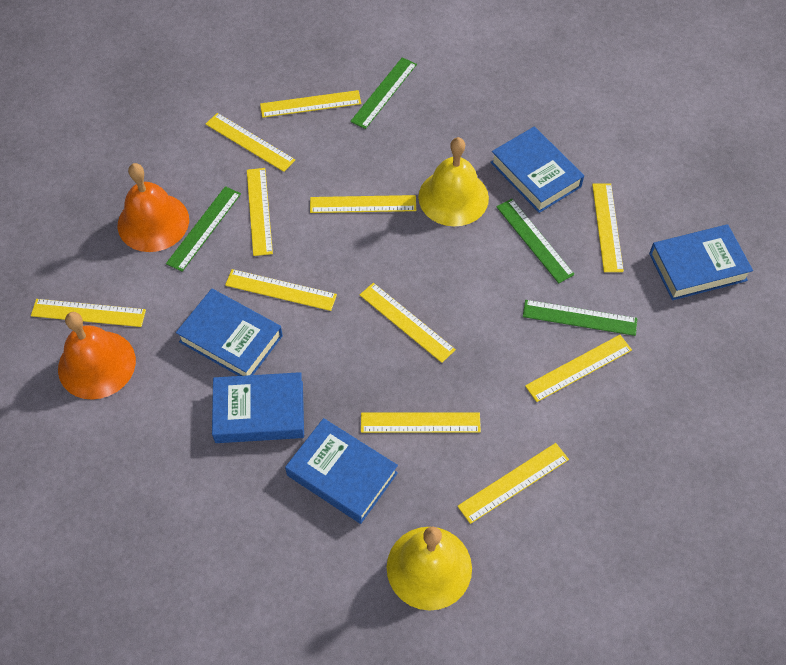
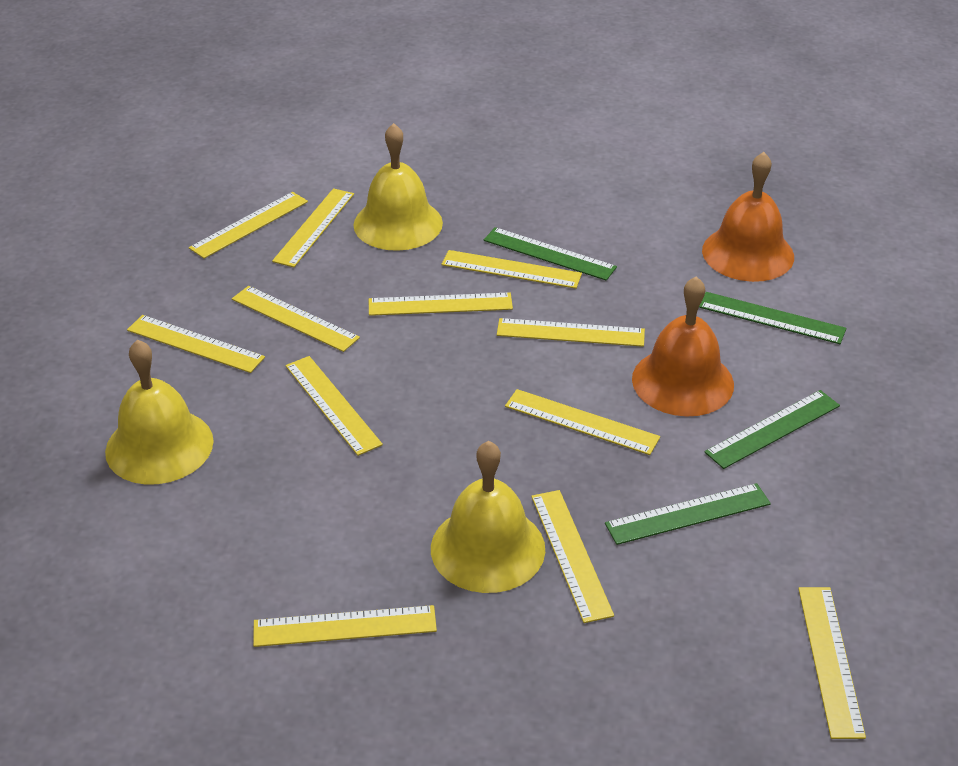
blue book: 5 -> 0
yellow bell: 2 -> 3
yellow ruler: 11 -> 12

